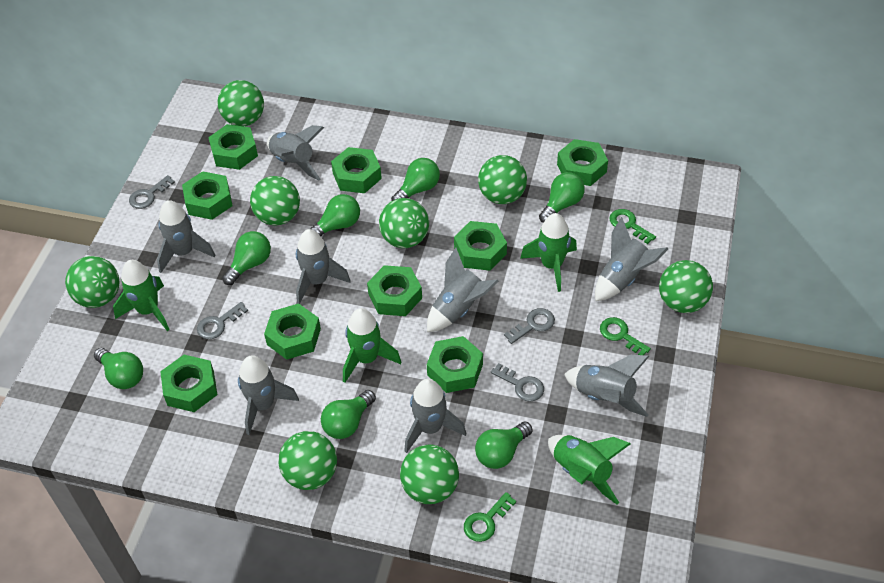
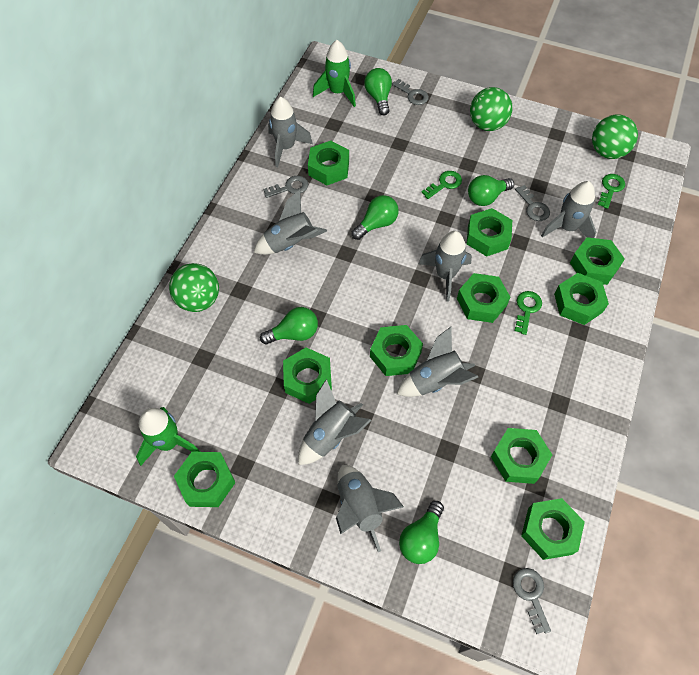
green ball: 8 -> 3
green light bulb: 7 -> 5
green nut: 9 -> 10
green rocket: 4 -> 2
grey rocket: 8 -> 7

